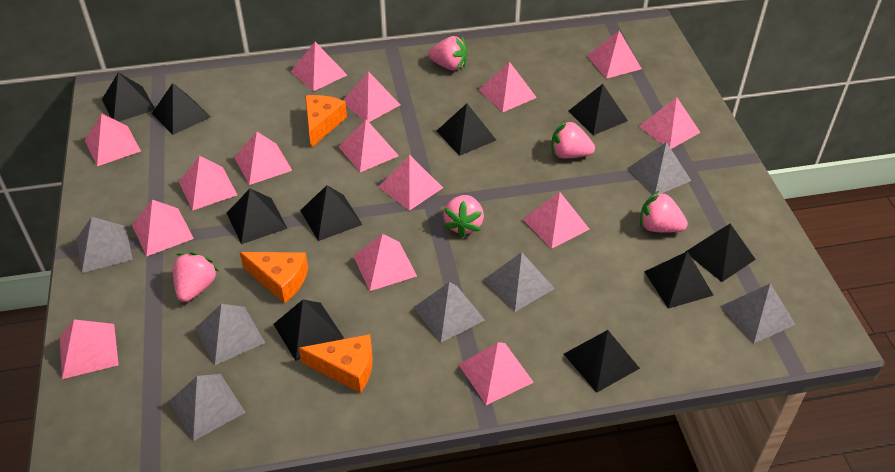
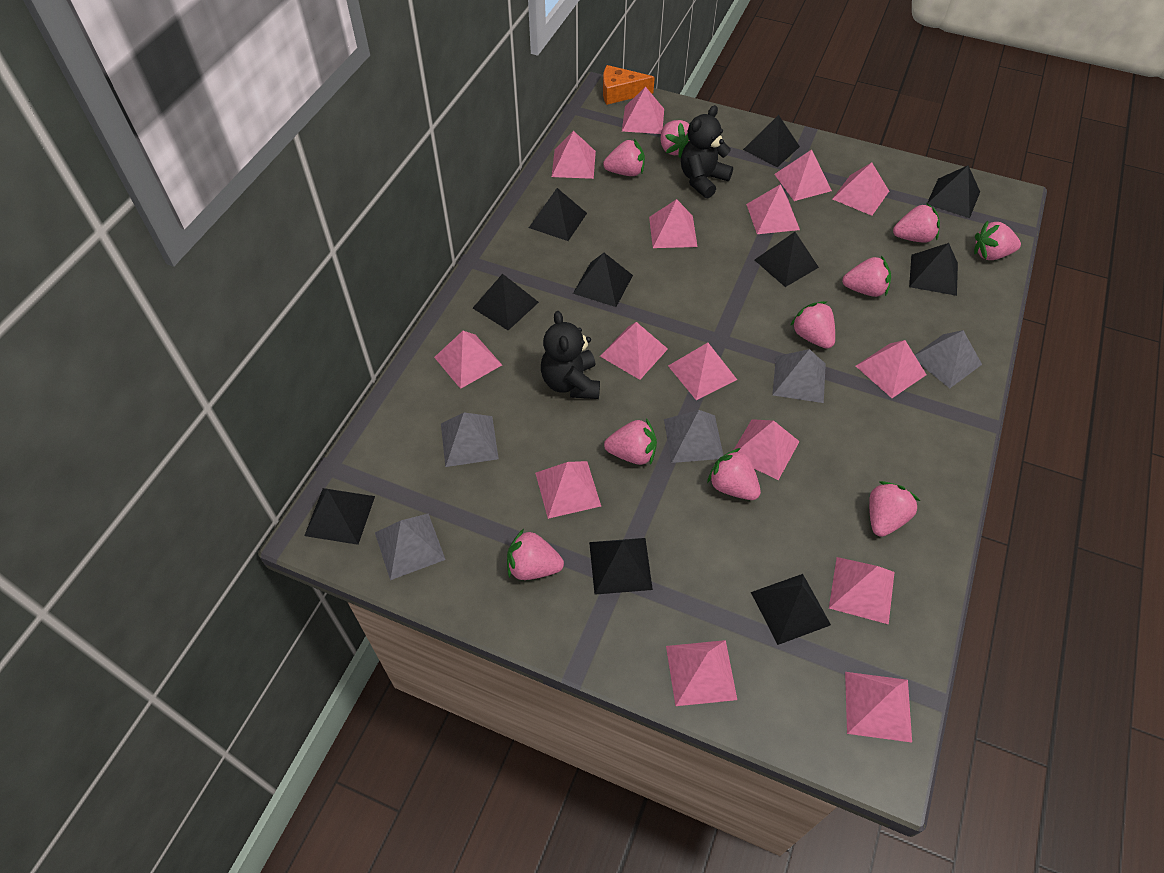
black teddy bear: 0 -> 2
grey pyramid: 7 -> 5
orange cheese: 3 -> 1
pink strawberry: 5 -> 10

